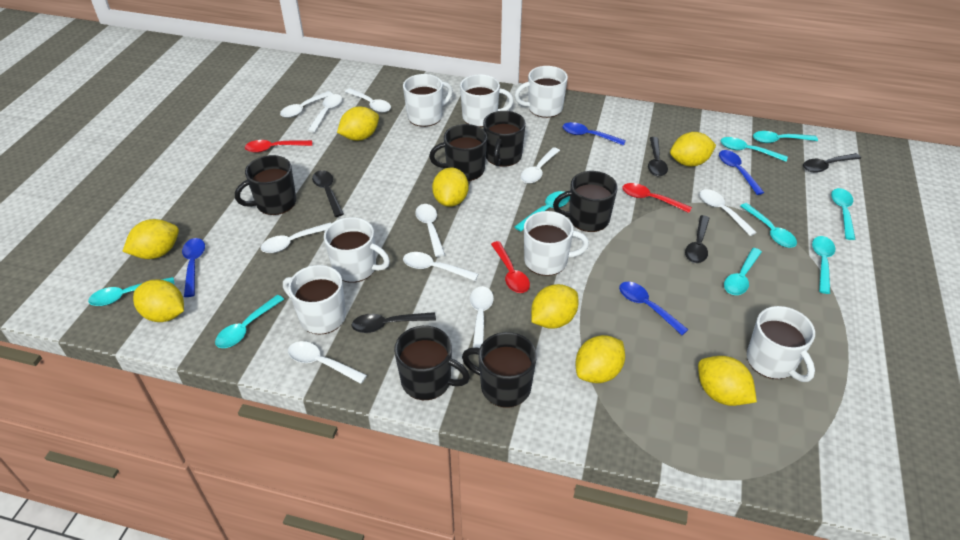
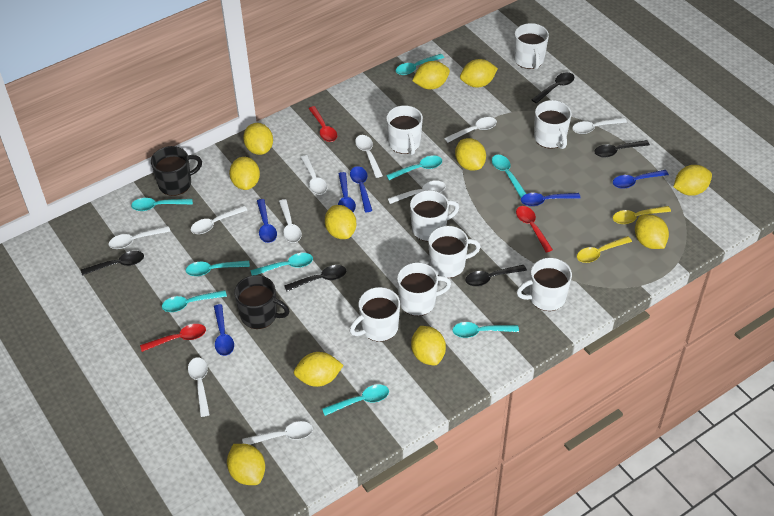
black mug: 6 -> 2
blue spoon: 4 -> 6
white mug: 7 -> 8
yellow lemon: 8 -> 11
yellow spoon: 0 -> 2

